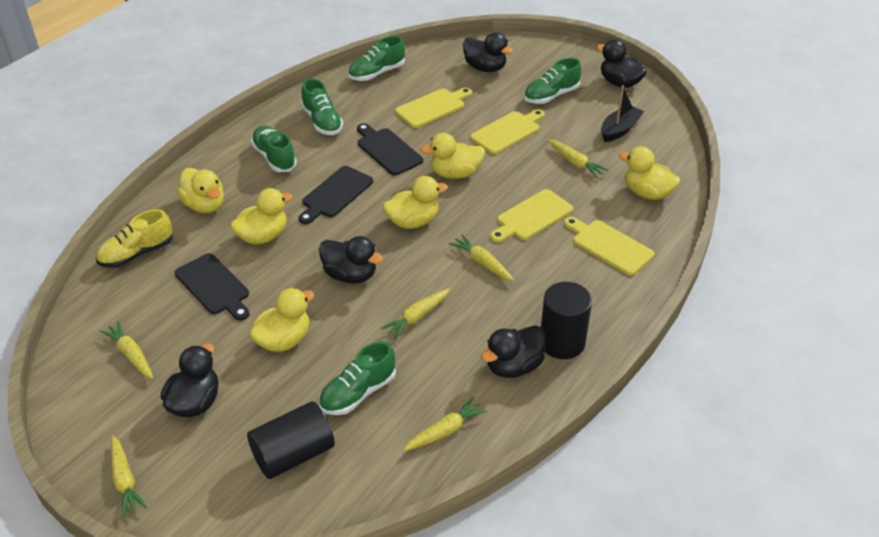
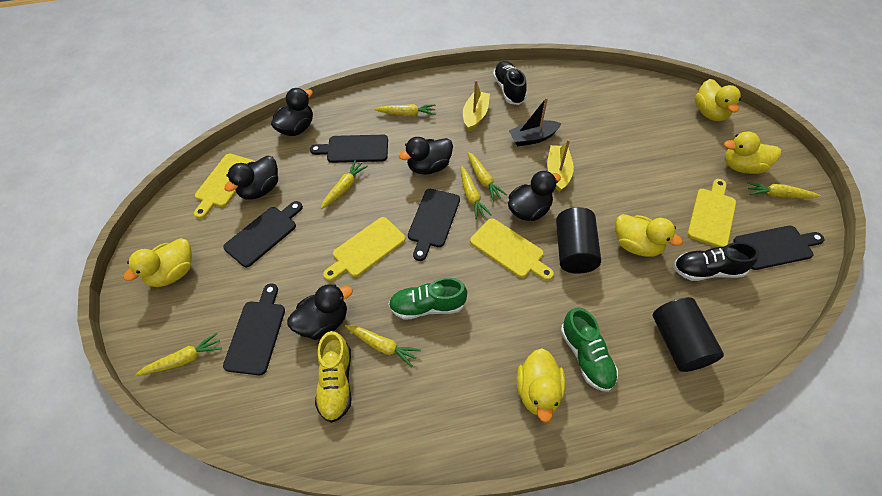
black cutting board: 3 -> 5
black shoe: 0 -> 2
green shoe: 5 -> 2
yellow boat: 0 -> 2
yellow carrot: 6 -> 7
yellow duck: 6 -> 5

